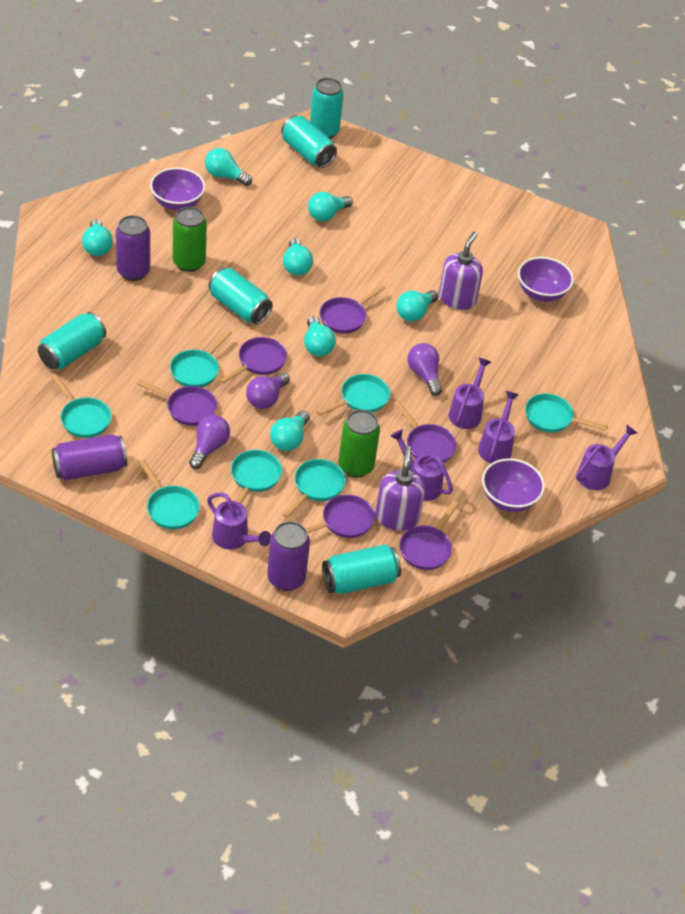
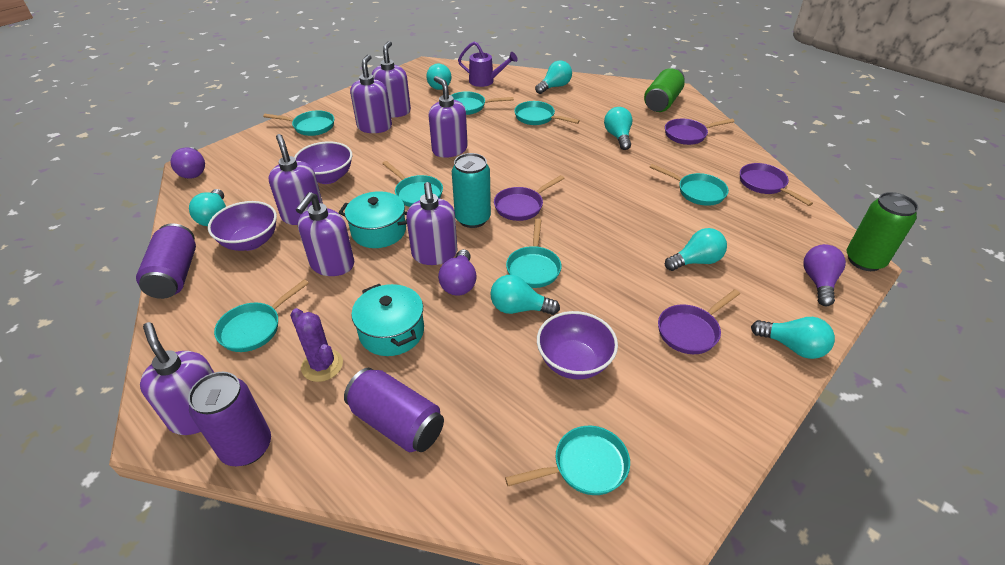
purple cactus: 0 -> 1
purple pan: 6 -> 4
purple soap dispenser: 2 -> 7
purple watering can: 5 -> 1
turquoise can: 5 -> 1
turquoise pan: 7 -> 8
turquoise pot: 0 -> 2

